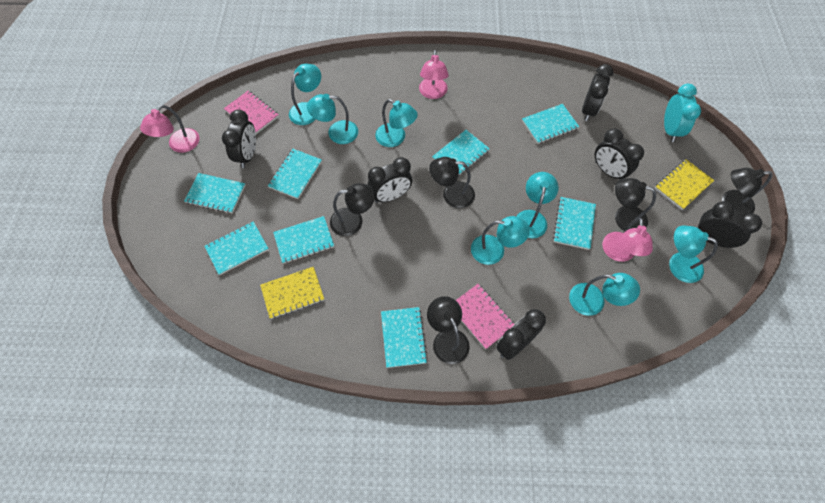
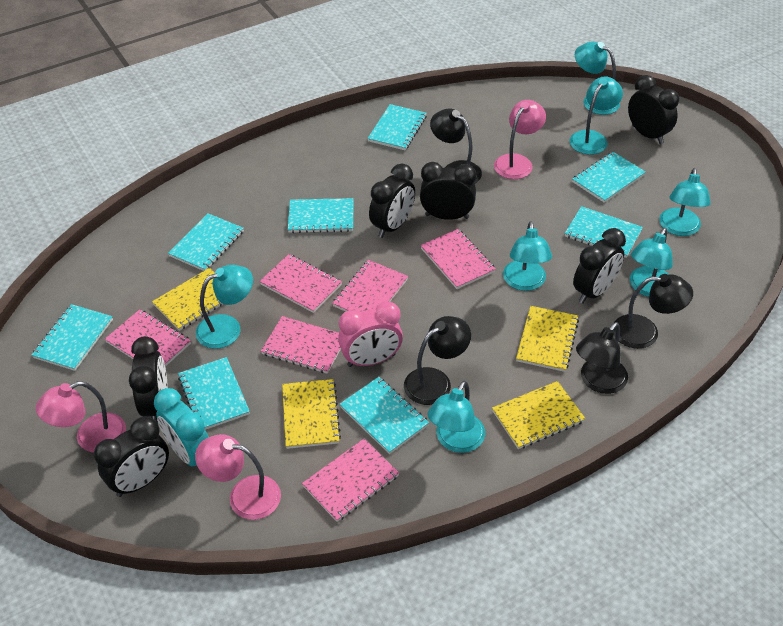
black lamp: 5 -> 4
pink clock: 0 -> 1
pink notebook: 2 -> 6
yellow notebook: 2 -> 4

